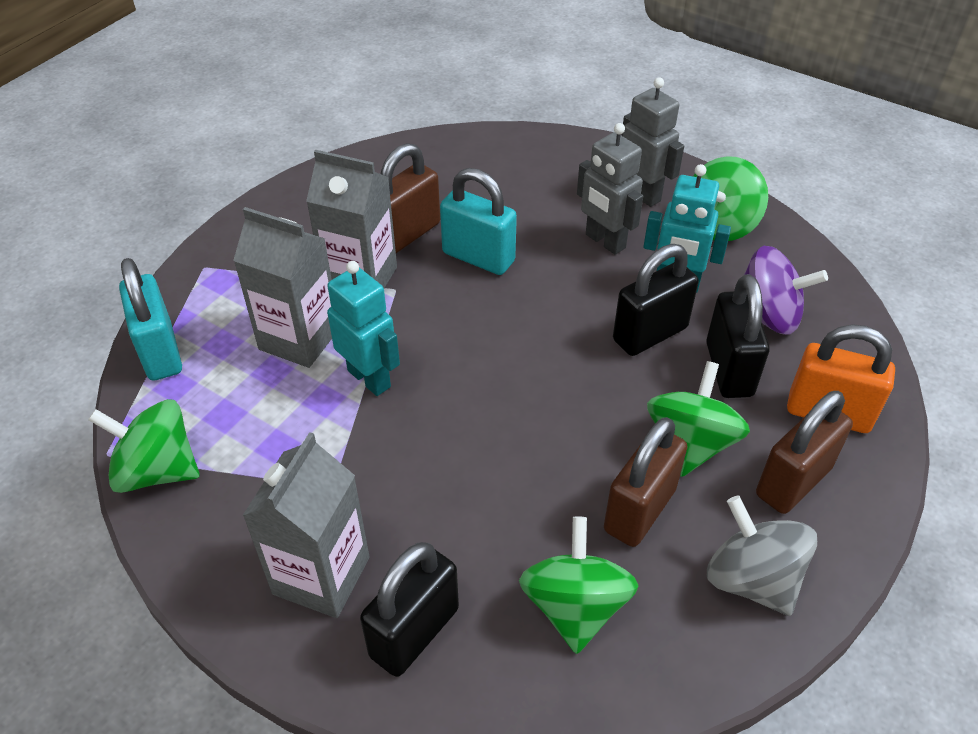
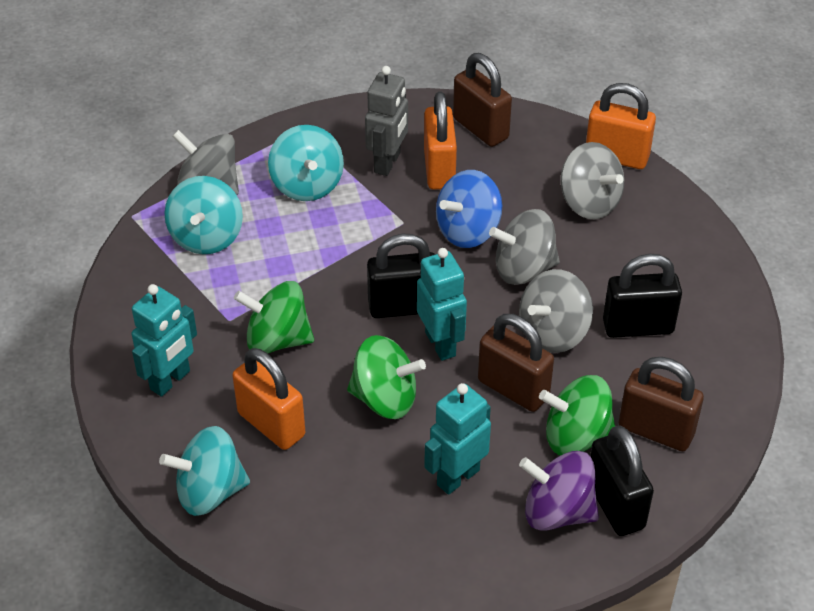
blue spinning top: 0 -> 1
green spinning top: 4 -> 3
grey carton: 3 -> 0
grey robot: 2 -> 1
grey spinning top: 1 -> 4
orange padlock: 1 -> 3
turquoise padlock: 2 -> 0
turquoise robot: 2 -> 3
turquoise spinning top: 0 -> 3

